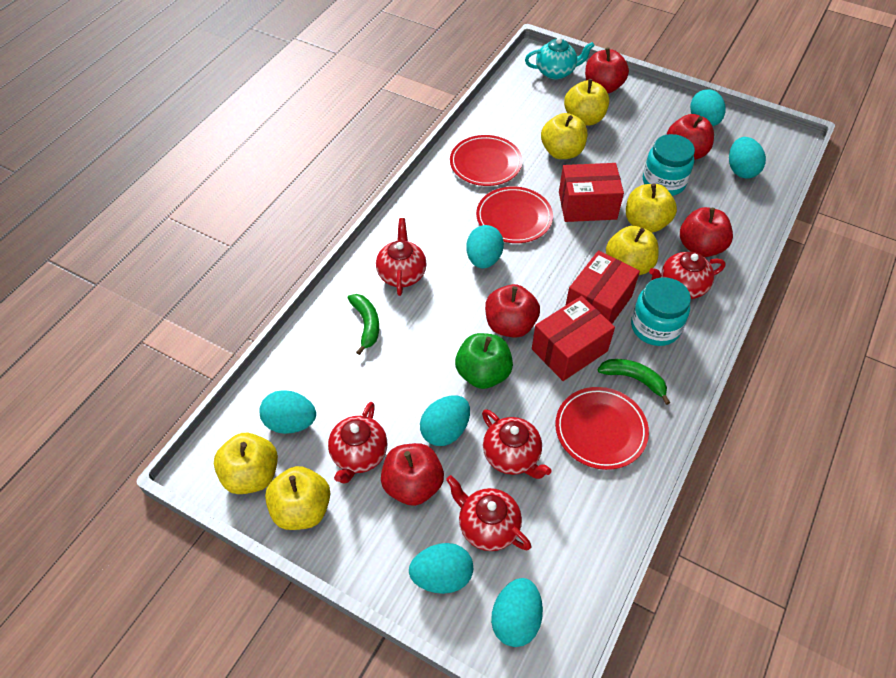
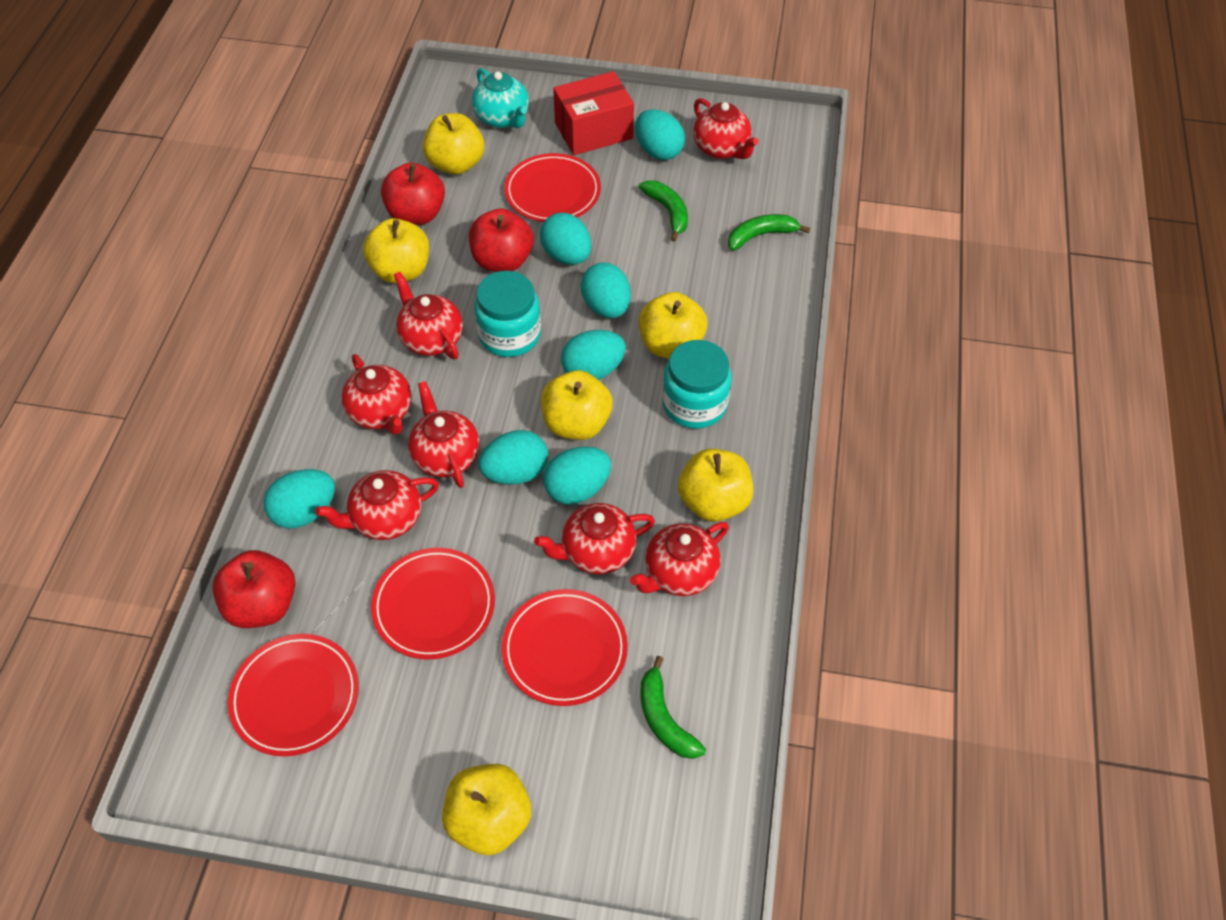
green apple: 1 -> 0
green banana: 2 -> 3
red apple: 5 -> 3
red box: 3 -> 1
red plate: 3 -> 4
red teapot: 5 -> 7

